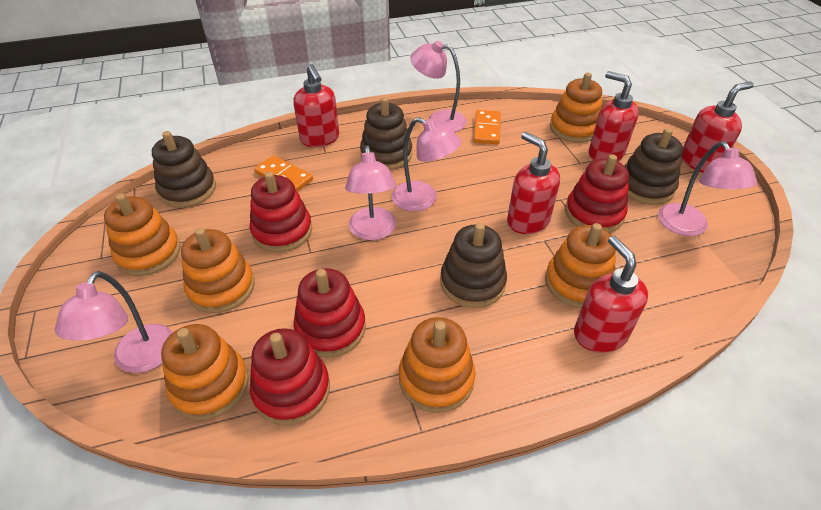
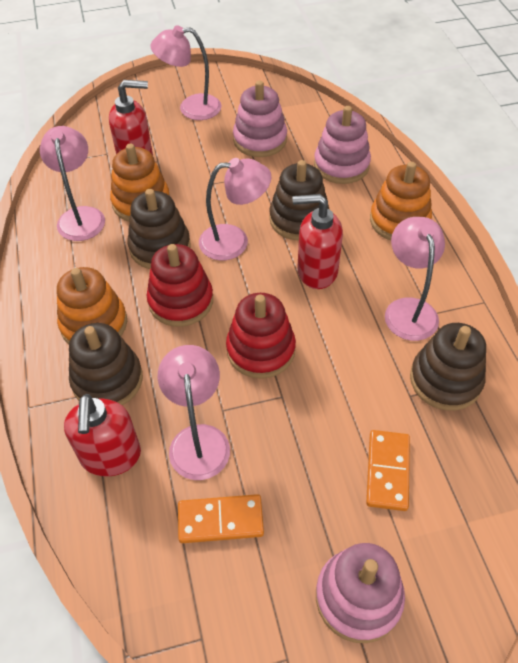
orange stacking toy: 6 -> 3
pink stacking toy: 0 -> 3
red soap dispenser: 5 -> 3
red stacking toy: 4 -> 2

